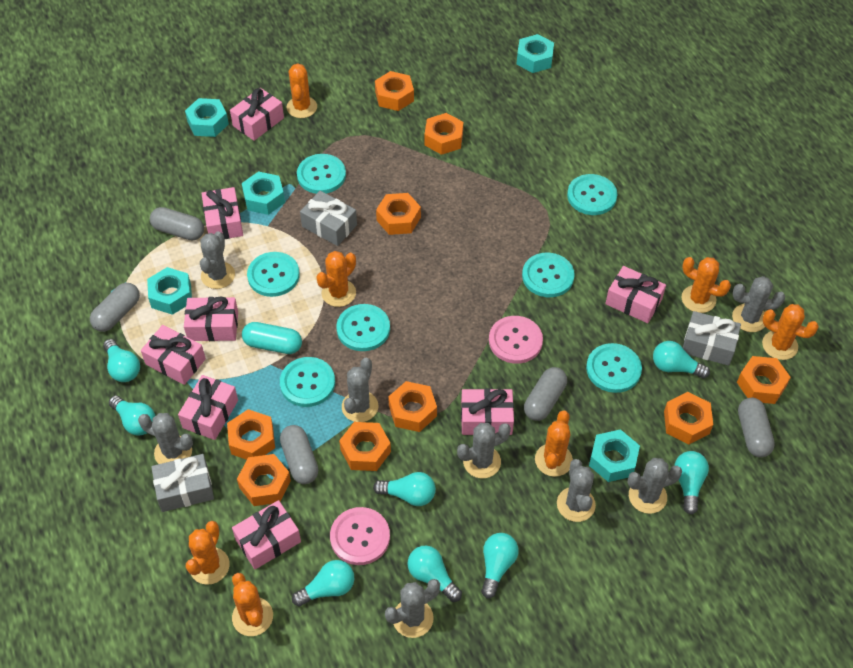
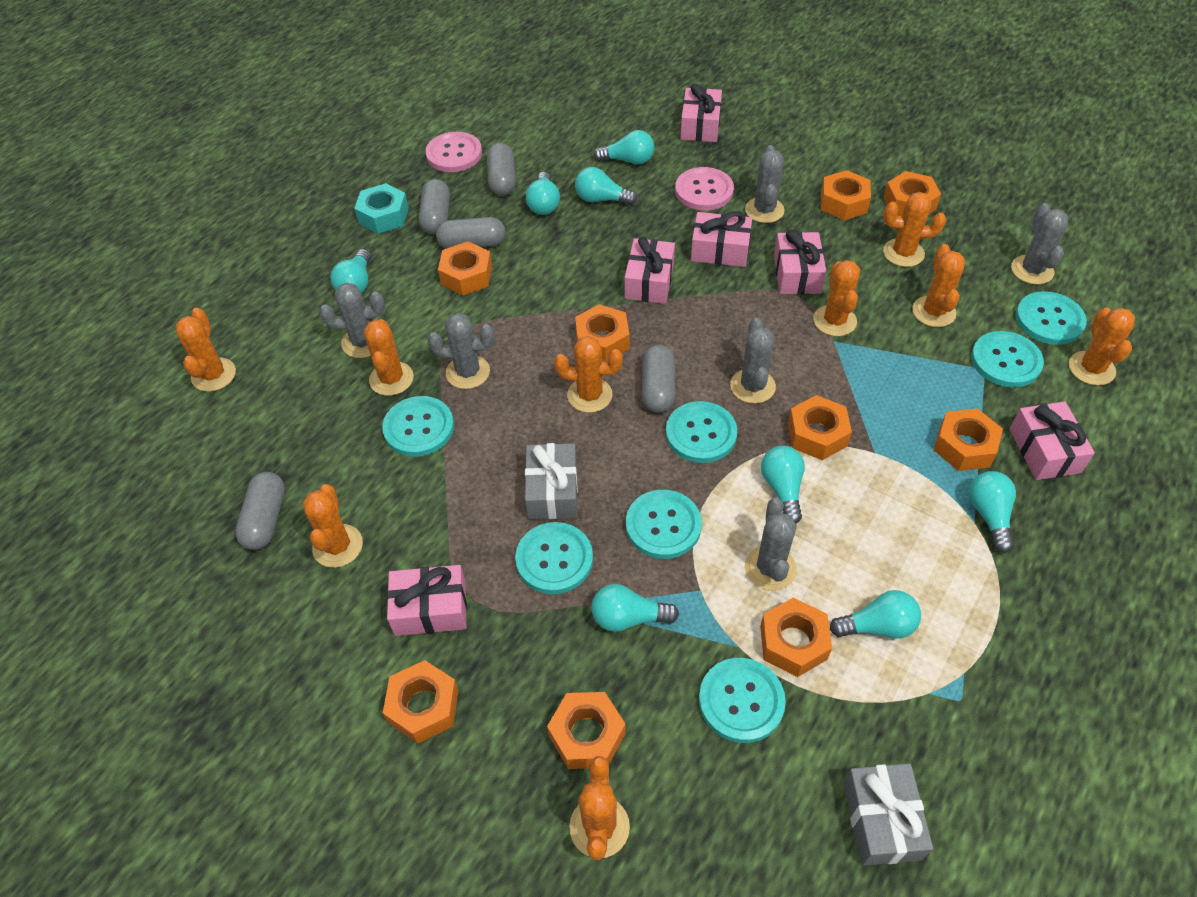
grey cactus: 8 -> 6
grey gift: 3 -> 2
orange cactus: 7 -> 9
pink gift: 8 -> 6
turquoise capsule: 1 -> 0
turquoise nut: 5 -> 1

